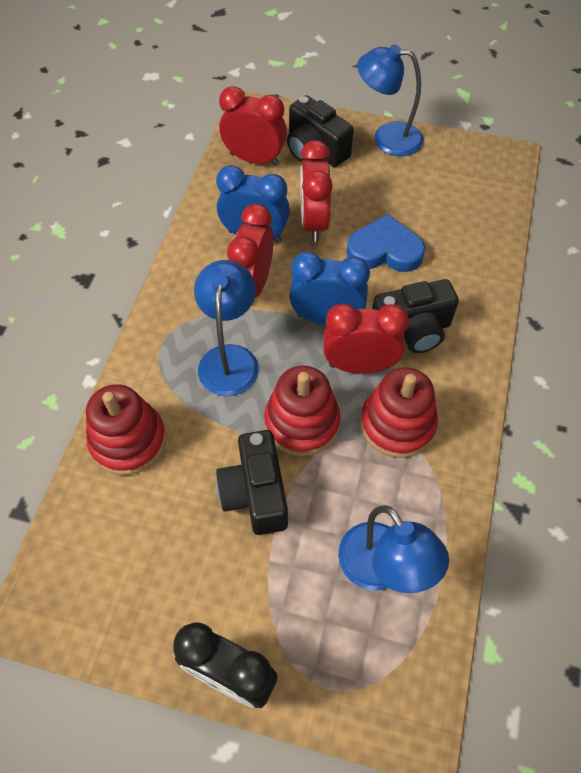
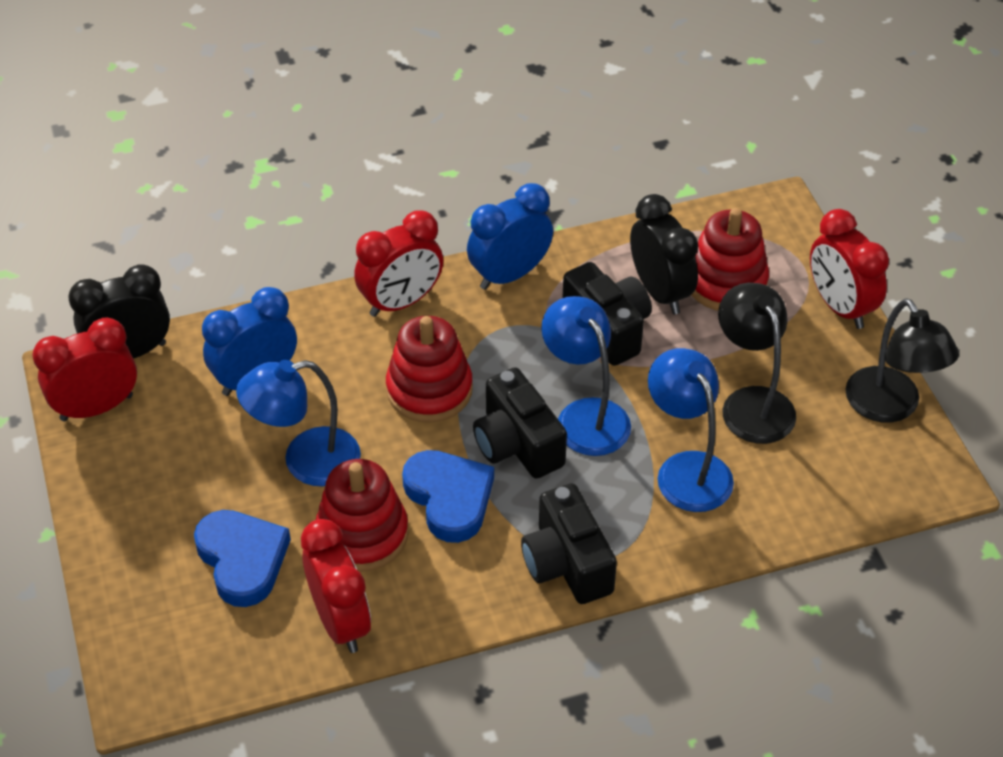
black clock: 1 -> 2
black lamp: 0 -> 2
blue heart: 1 -> 2

